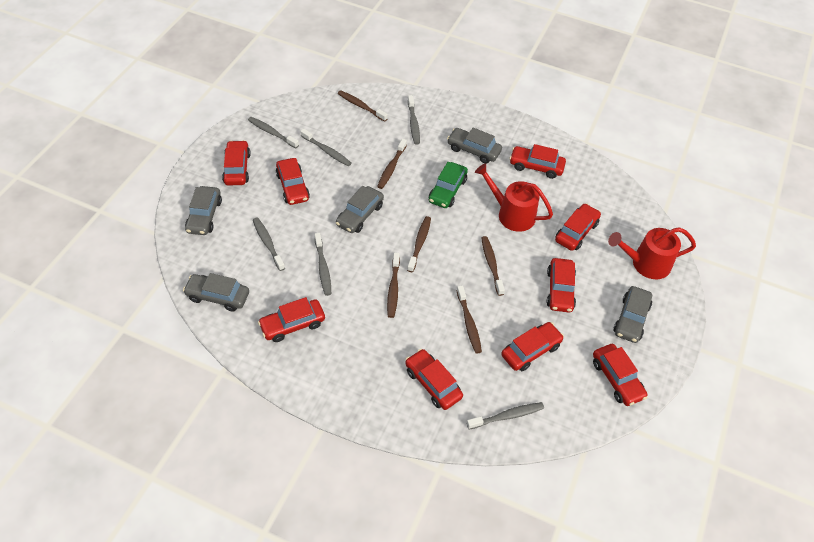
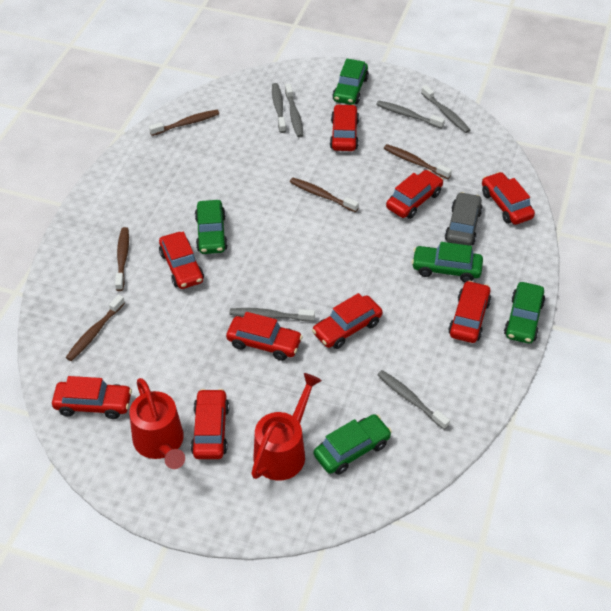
brown toothbrush: 6 -> 5
green car: 1 -> 5
grey car: 5 -> 1

